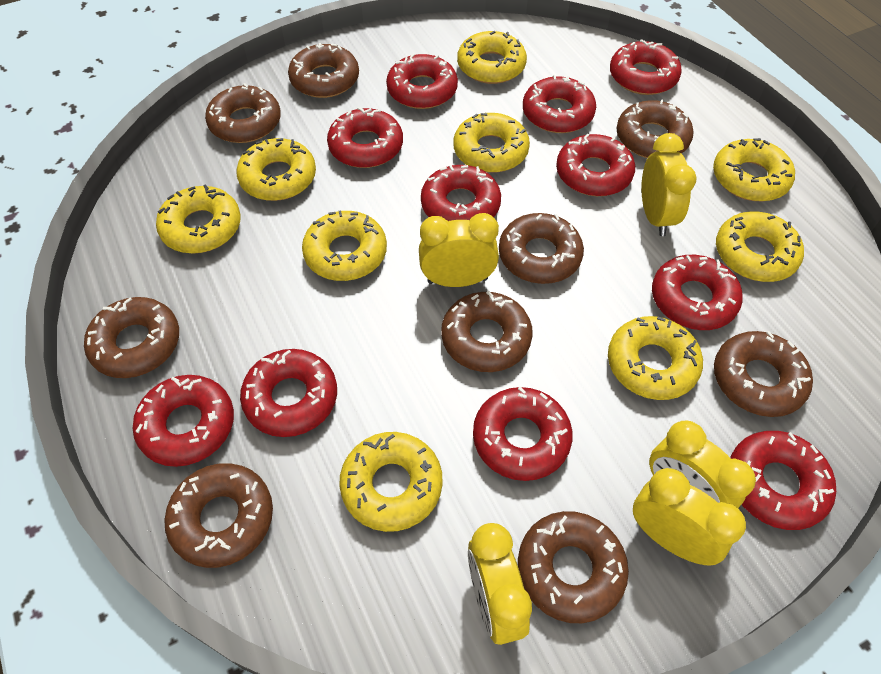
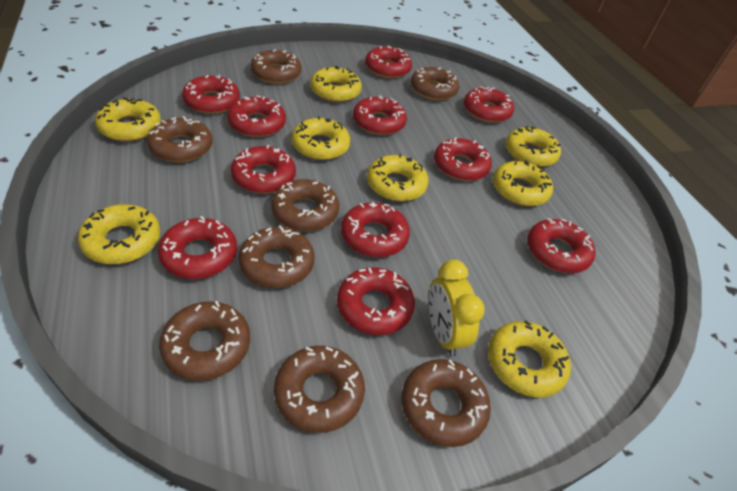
brown donut: 9 -> 8
yellow clock: 5 -> 1
yellow donut: 9 -> 8

